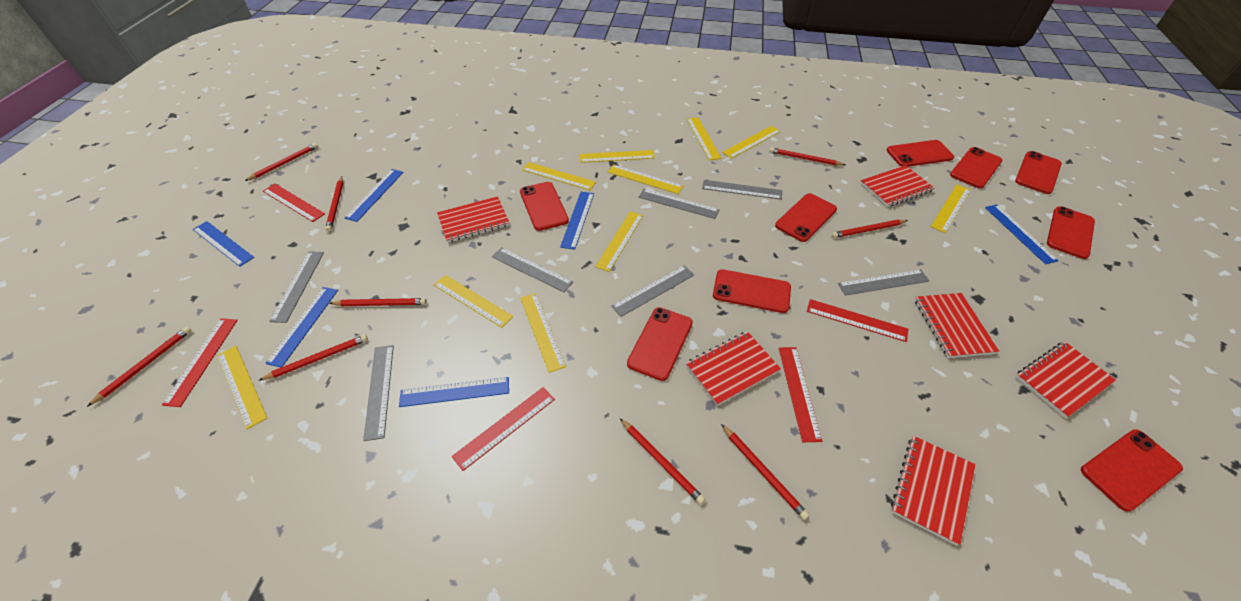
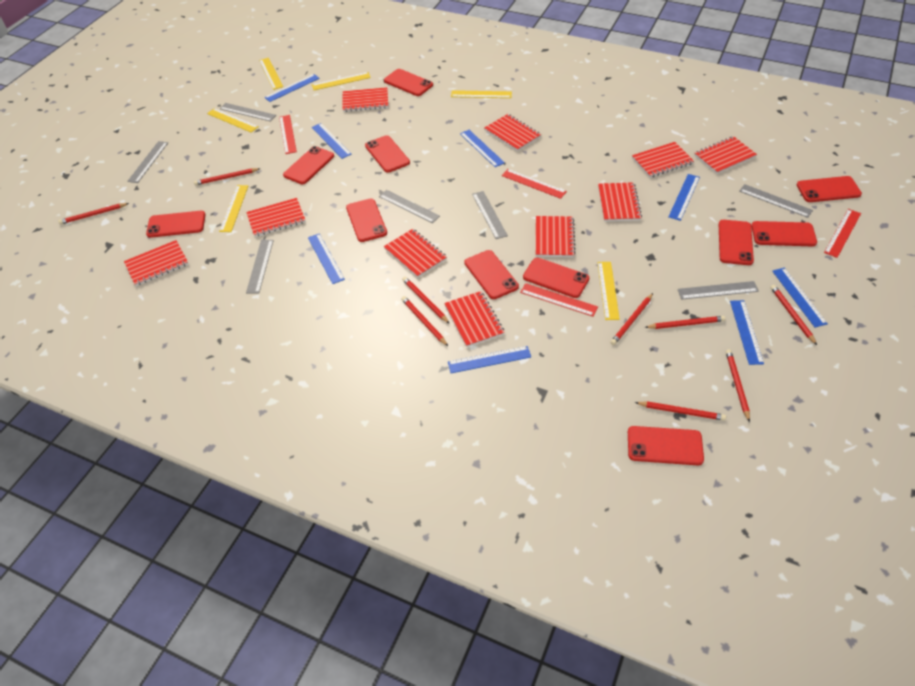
blue ruler: 6 -> 8
red notebook: 6 -> 10
red phone: 9 -> 11
red ruler: 5 -> 4
yellow ruler: 10 -> 6

